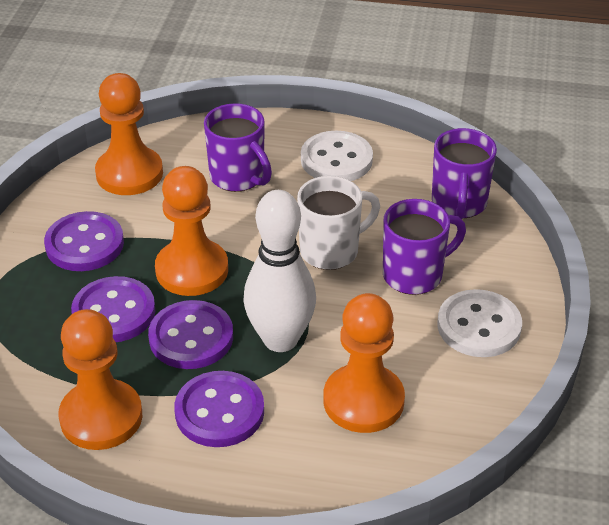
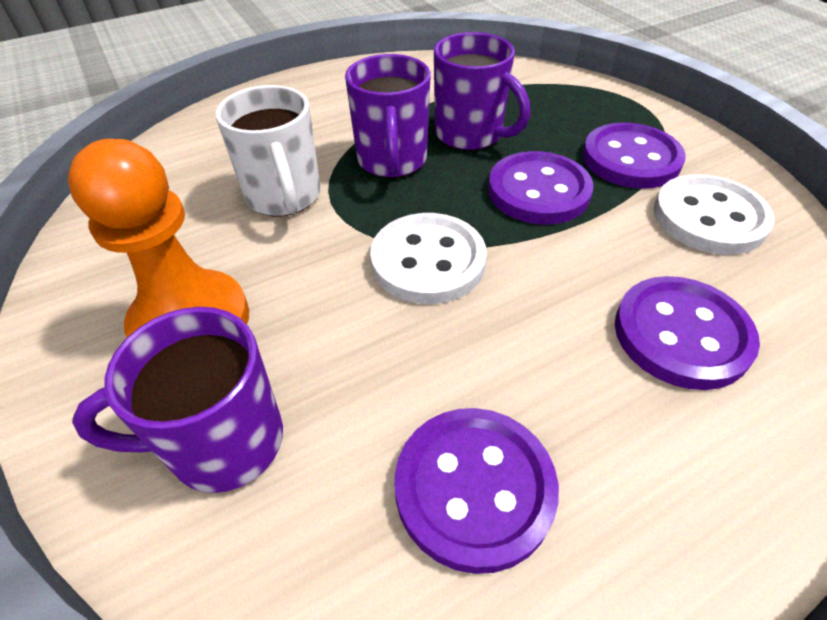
orange pawn: 4 -> 1
white bowling pin: 1 -> 0

